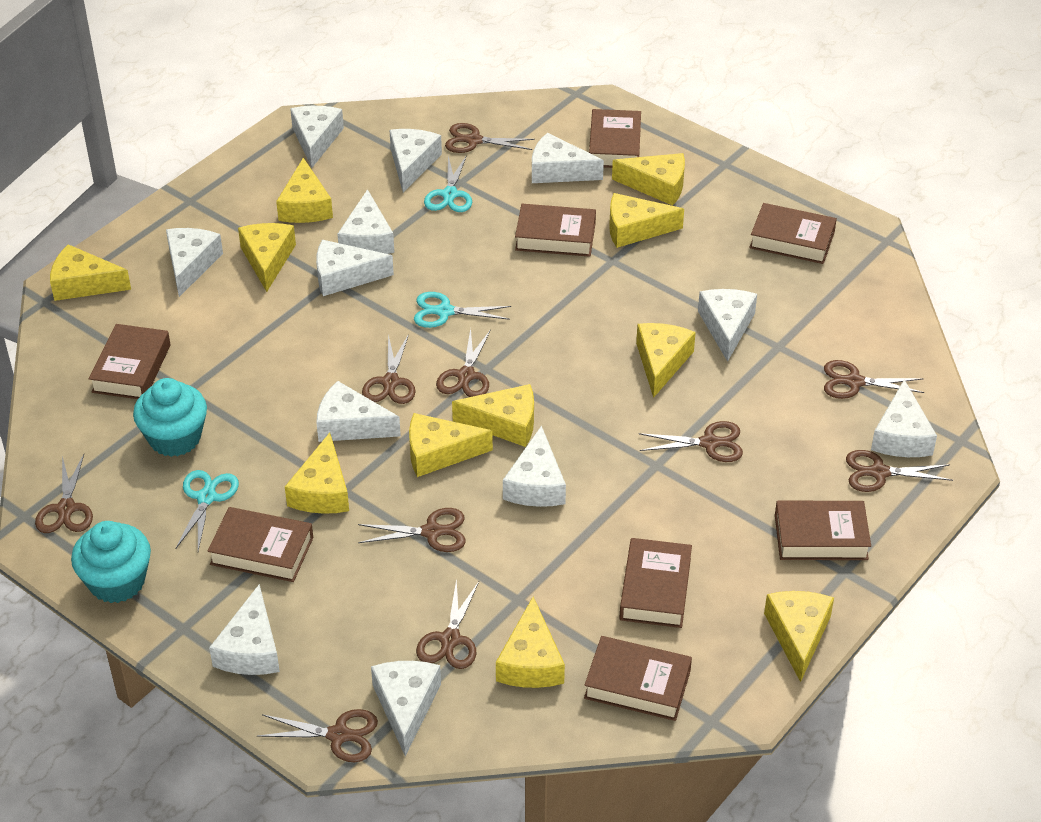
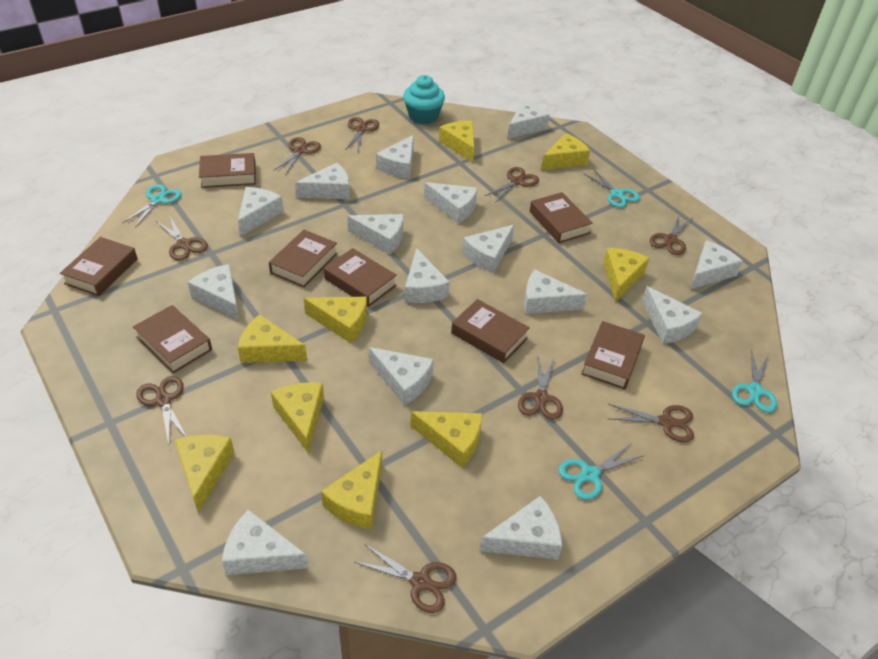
brown scissors: 10 -> 9
turquoise cupcake: 2 -> 1
turquoise scissors: 3 -> 4
white cheese: 12 -> 15
yellow cheese: 11 -> 9

